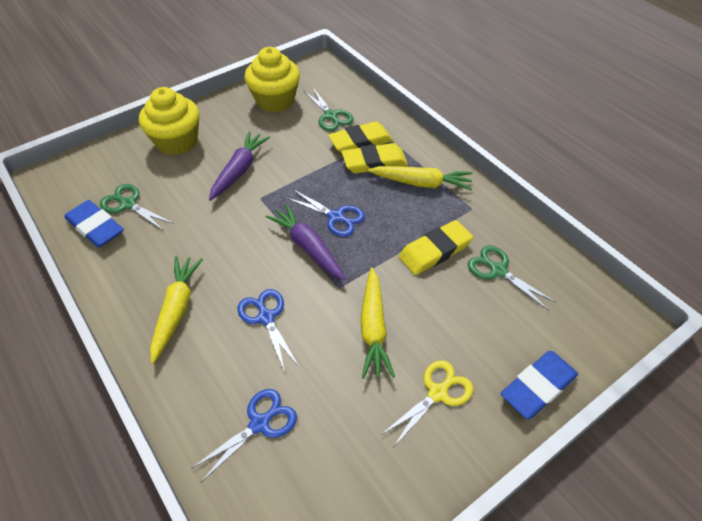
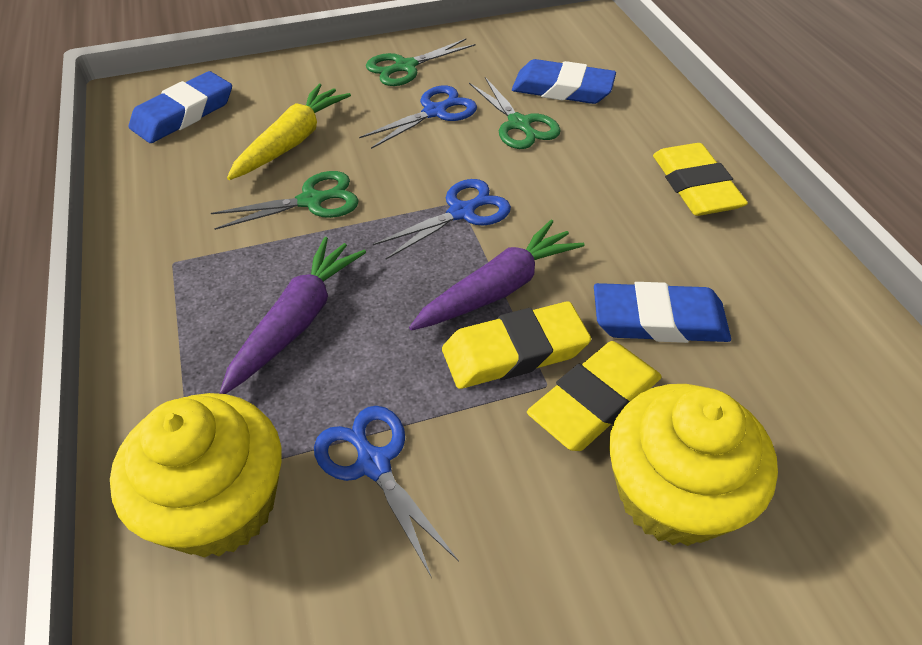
blue eraser: 2 -> 3
yellow carrot: 3 -> 1
yellow scissors: 1 -> 0

